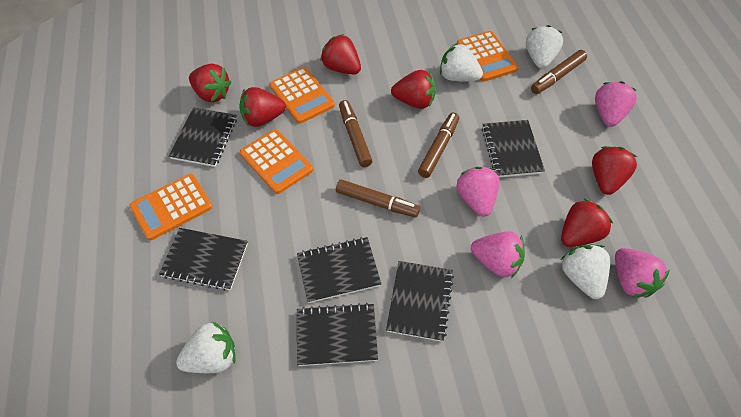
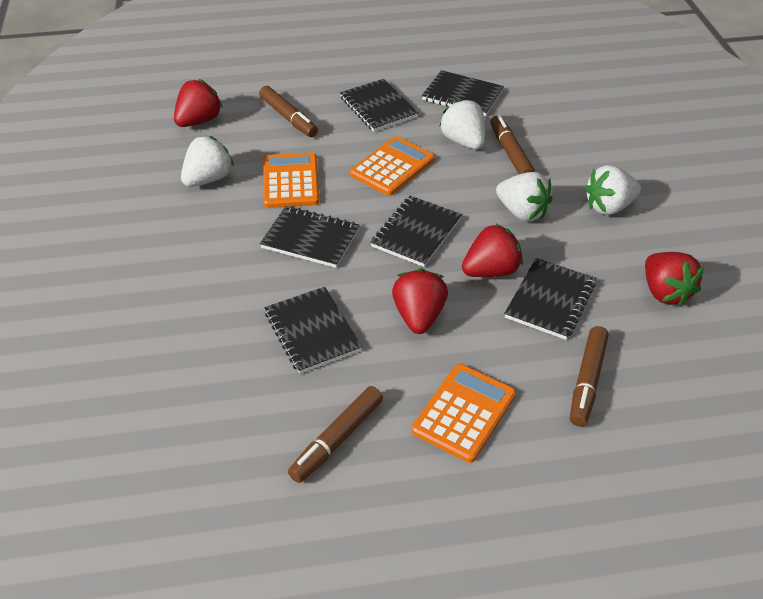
orange calculator: 4 -> 3
pink strawberry: 4 -> 0
red strawberry: 6 -> 4

